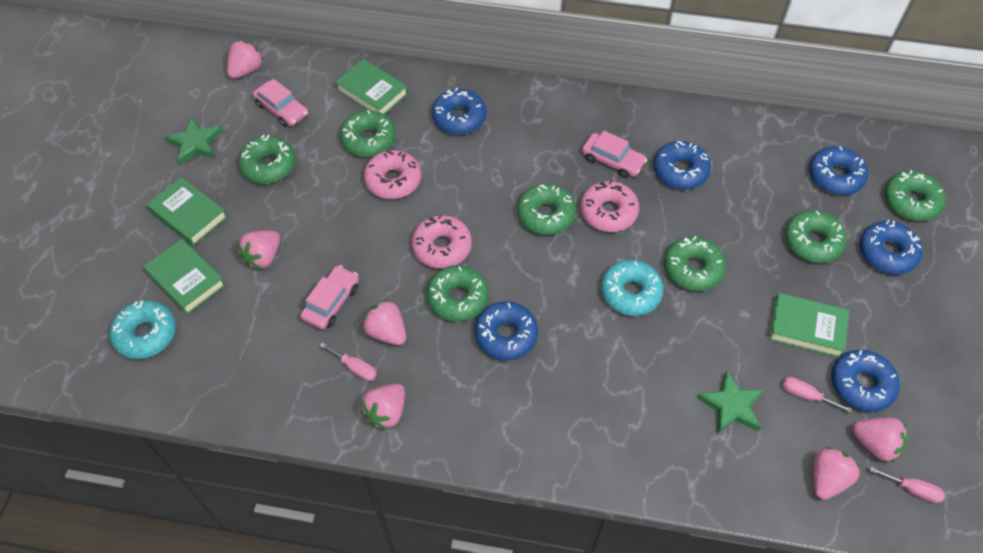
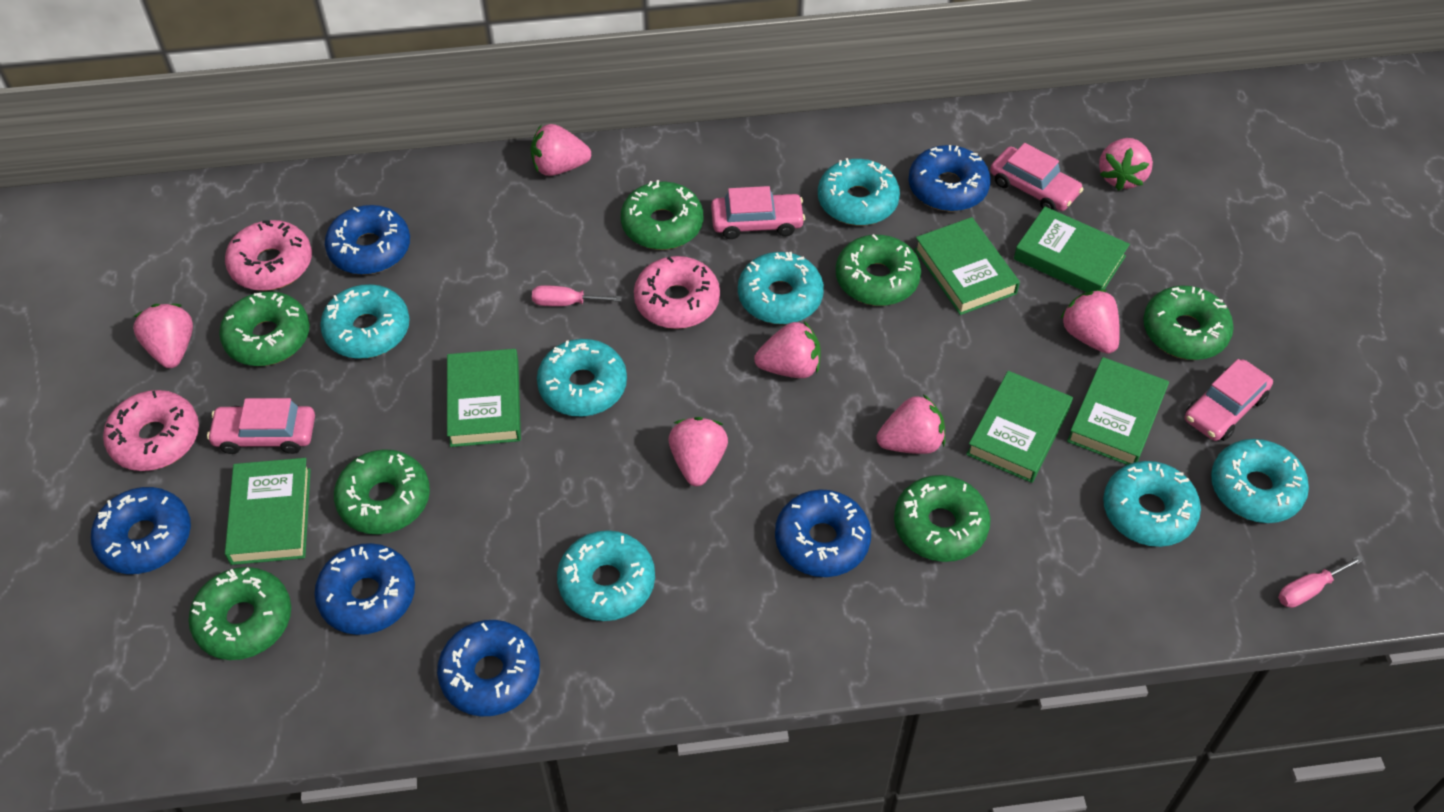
green book: 4 -> 6
green star: 2 -> 0
pink car: 3 -> 4
pink screwdriver: 3 -> 2
pink strawberry: 6 -> 7
turquoise donut: 2 -> 7

